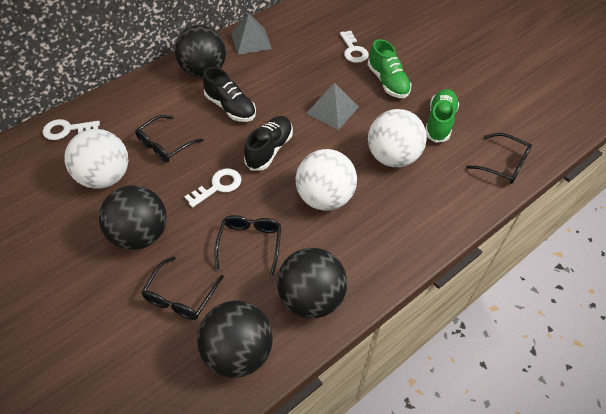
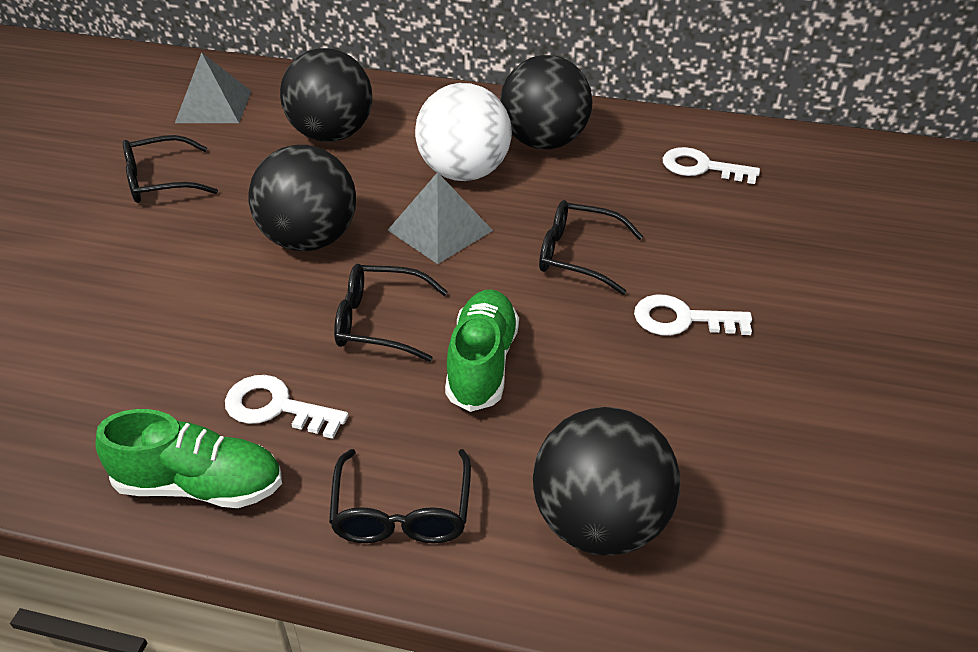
black shoe: 2 -> 0
white ball: 3 -> 1

